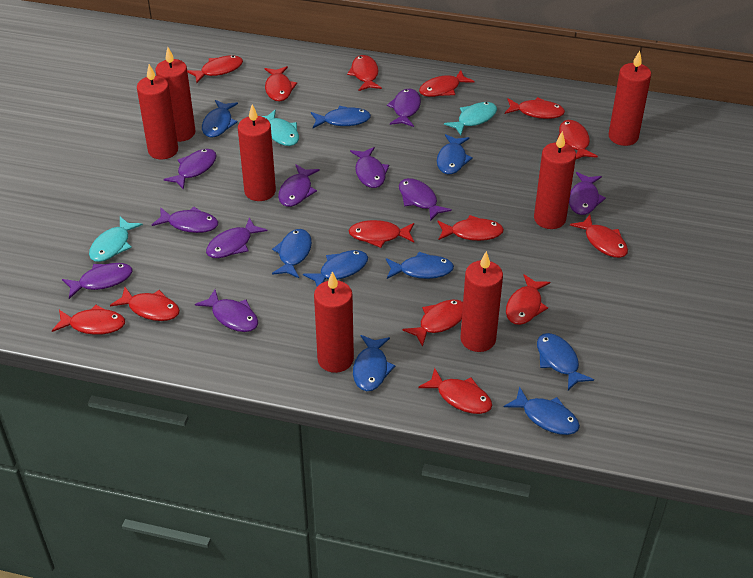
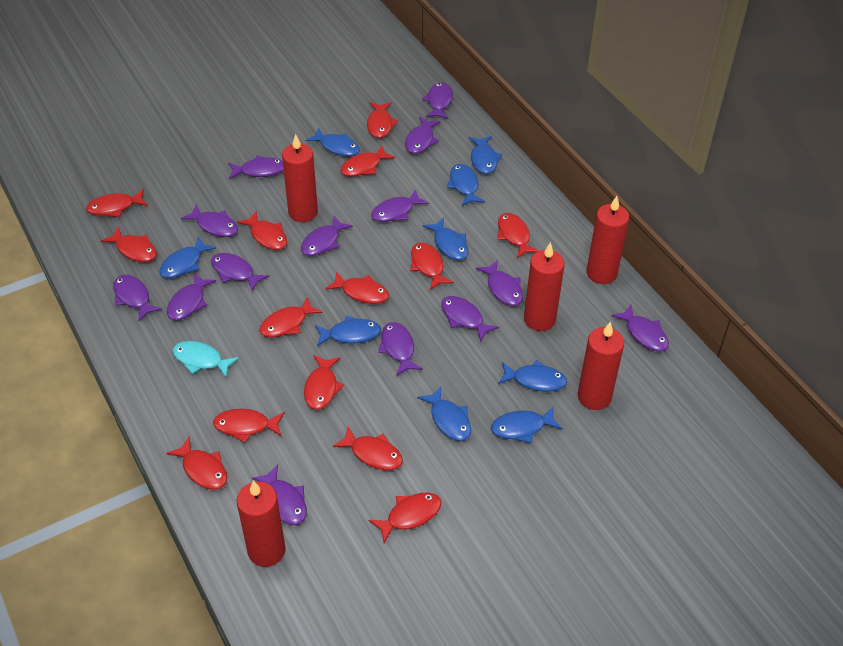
purple fish: 10 -> 14
red candle: 7 -> 5
turquoise fish: 3 -> 1

